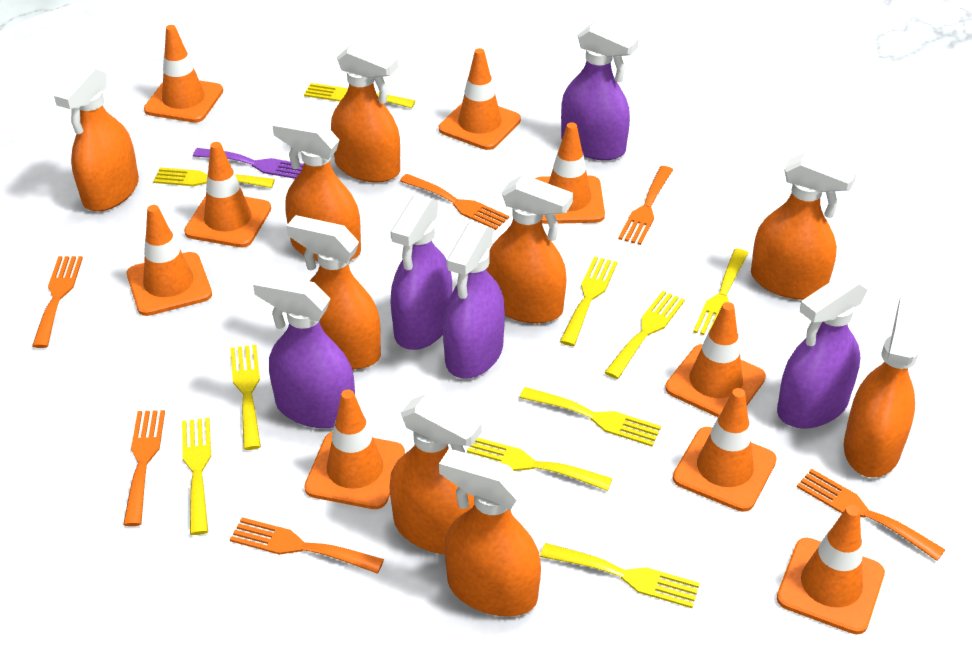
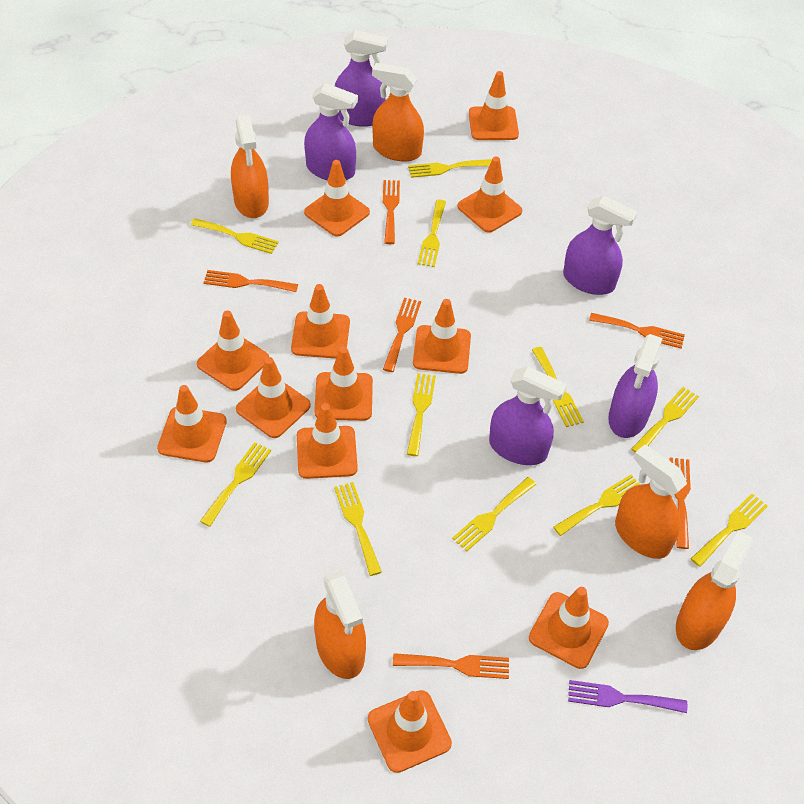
orange spray bottle: 9 -> 5
orange traffic cone: 9 -> 12
yellow fork: 10 -> 11

